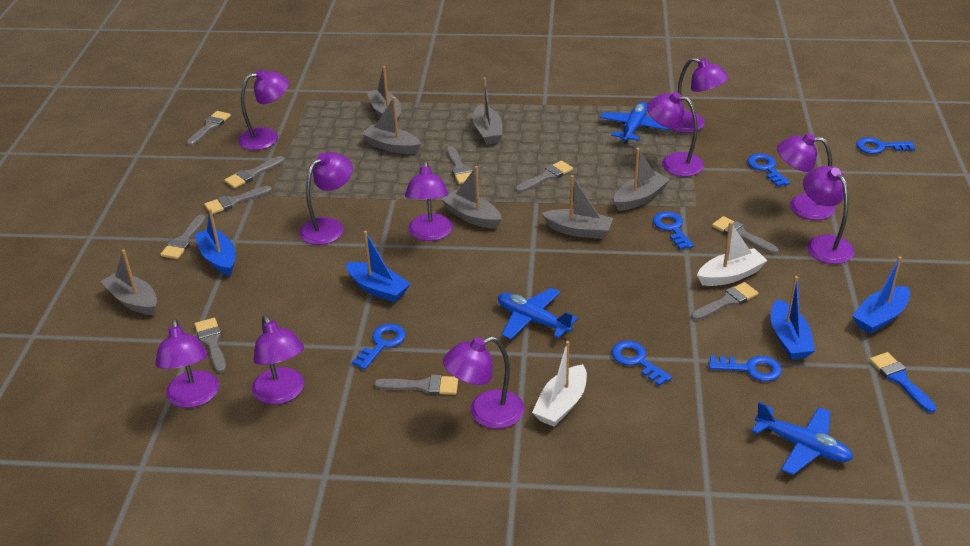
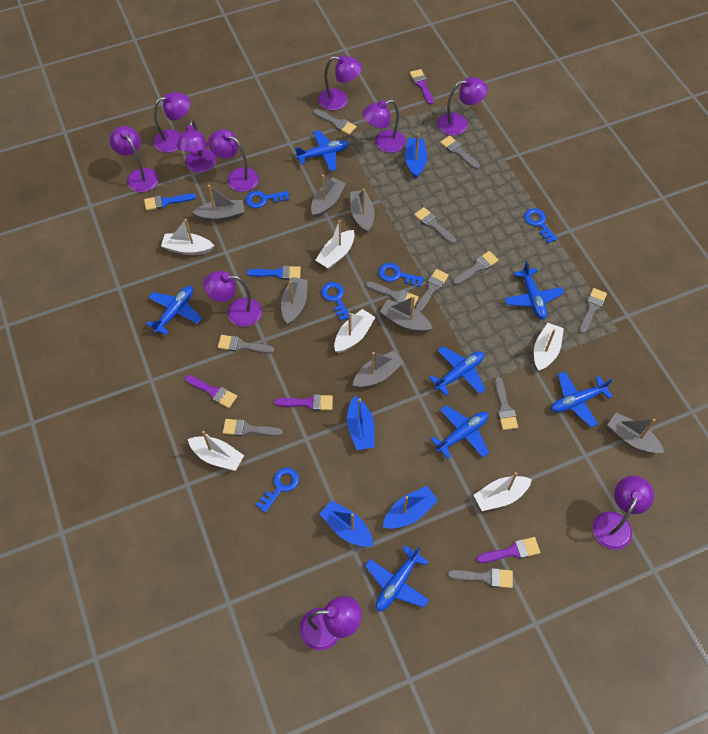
blue brush: 1 -> 2
blue key: 6 -> 5
blue plane: 3 -> 7
grey brush: 10 -> 11
purple brush: 0 -> 4
white boat: 2 -> 6

